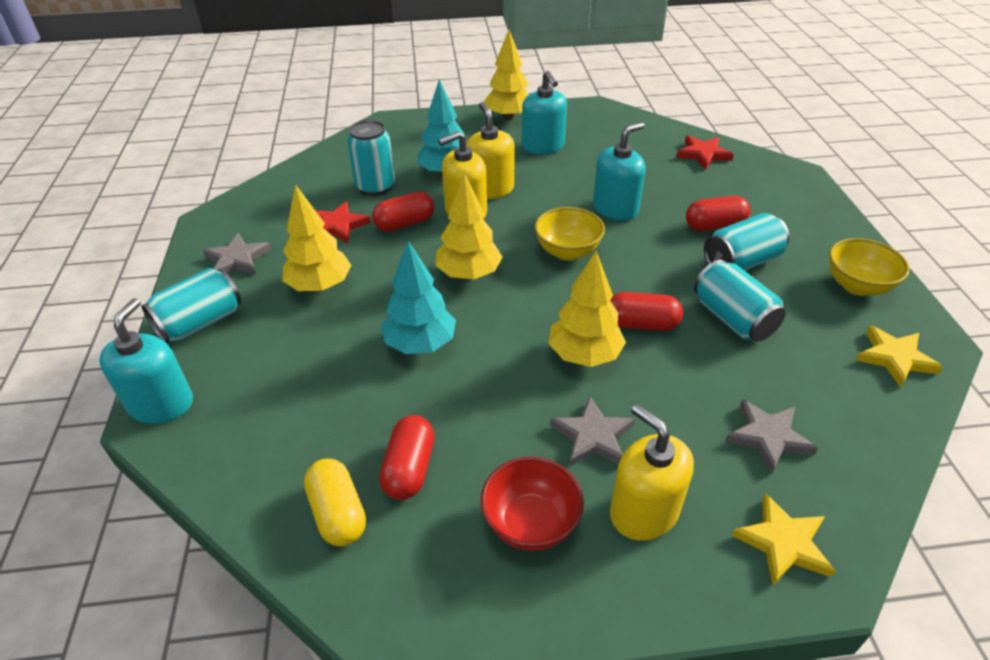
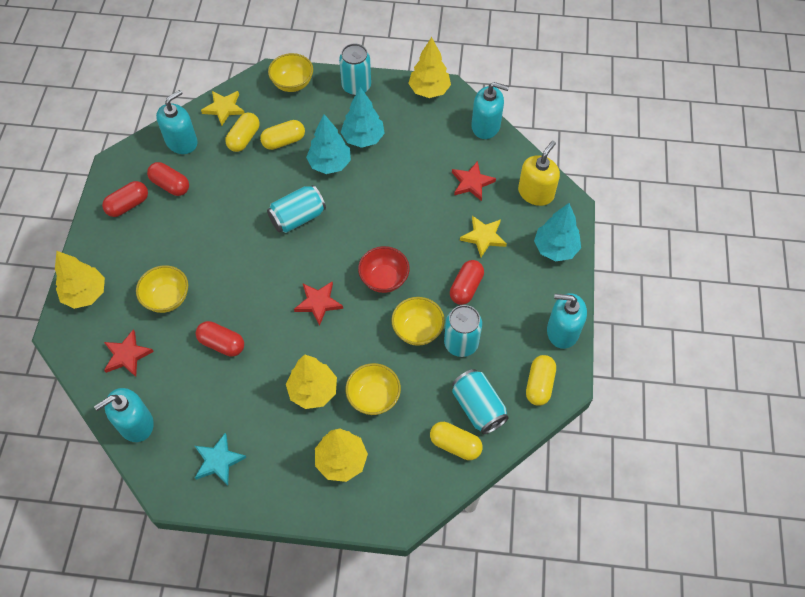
grey star: 3 -> 0
red star: 2 -> 3
turquoise soap dispenser: 3 -> 4
turquoise star: 0 -> 1
turquoise tree: 2 -> 3
yellow bowl: 2 -> 4
yellow capsule: 1 -> 4
yellow soap dispenser: 3 -> 1

